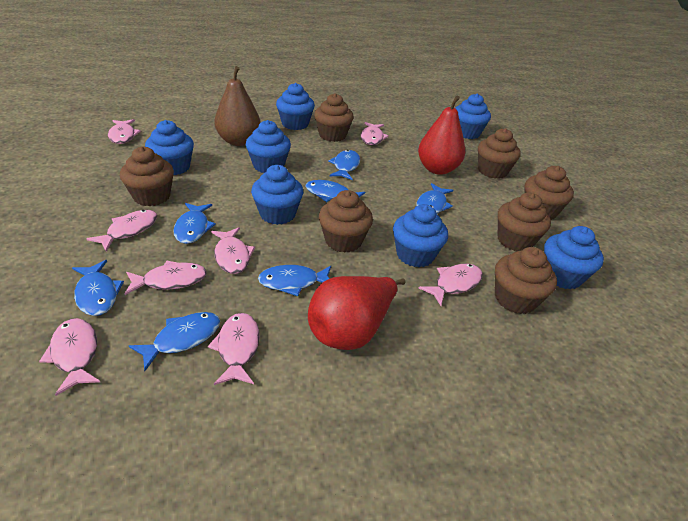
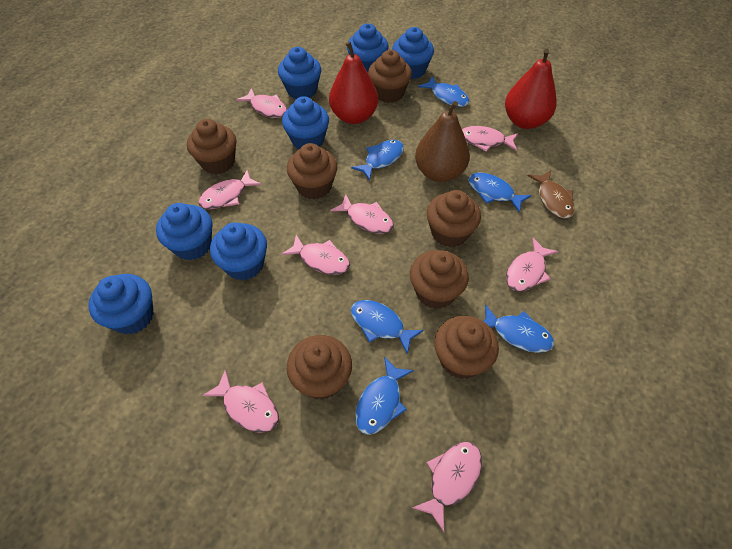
blue fish: 7 -> 6
brown fish: 0 -> 1

